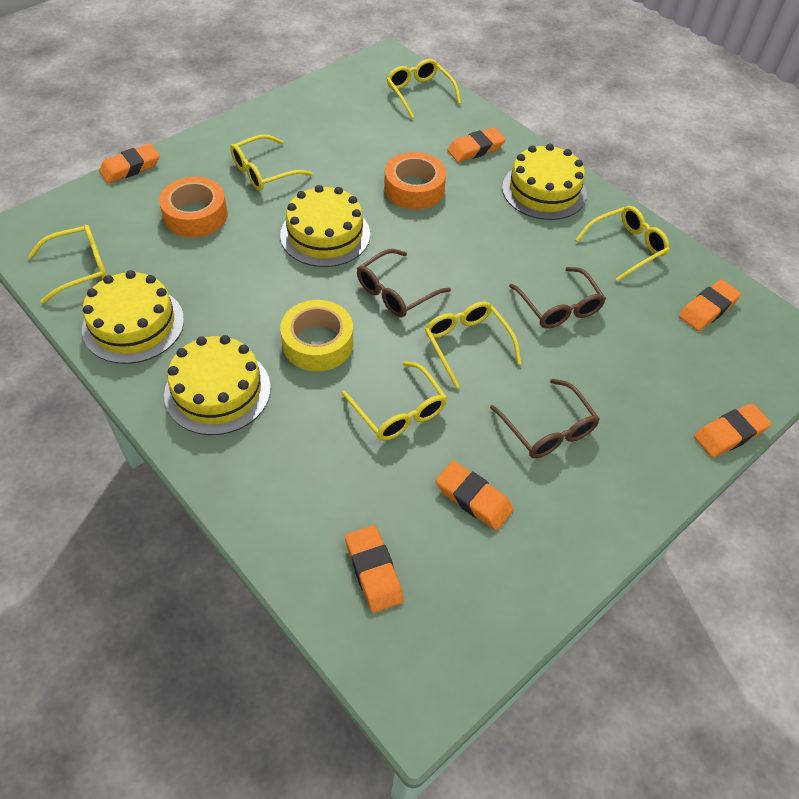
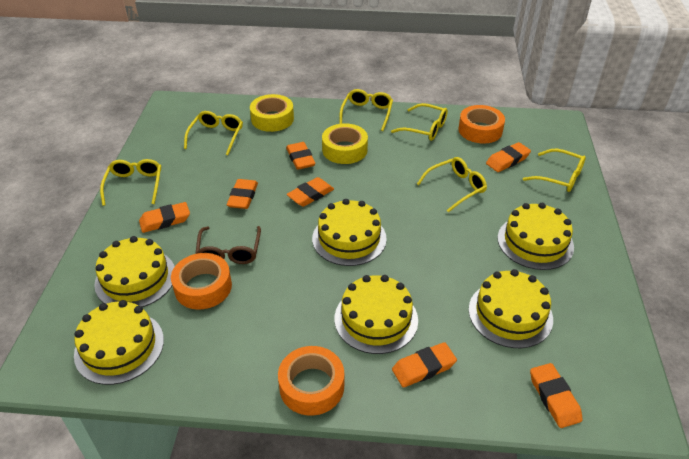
brown glasses: 3 -> 1
orange eraser: 6 -> 7
orange tape: 2 -> 3
yellow cake: 4 -> 6
yellow tape: 1 -> 2

